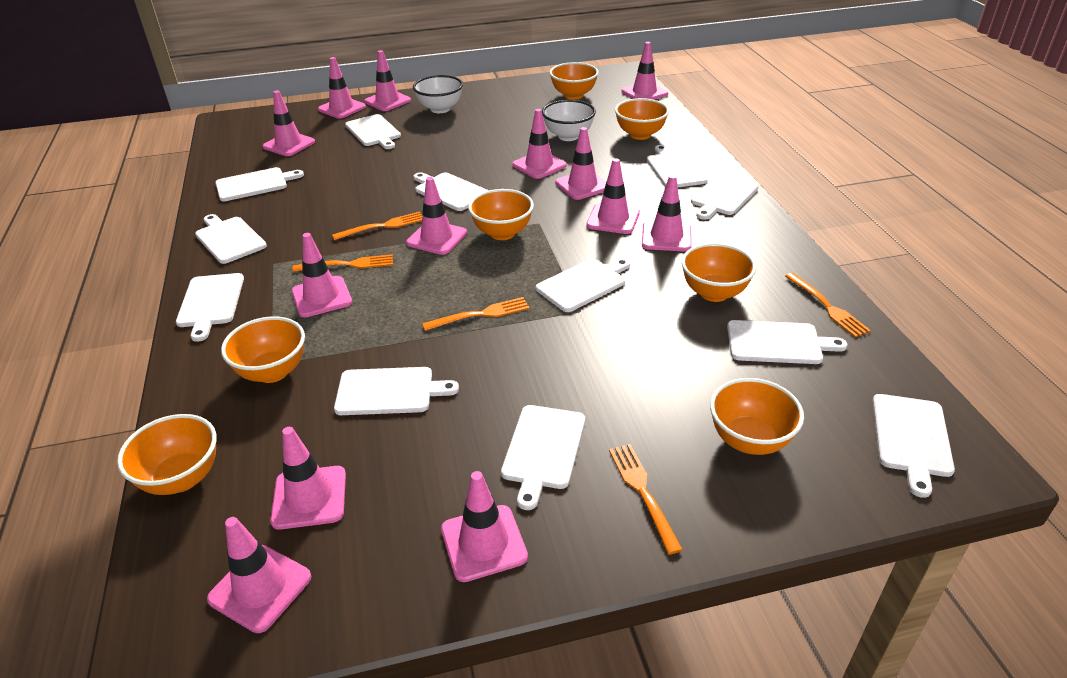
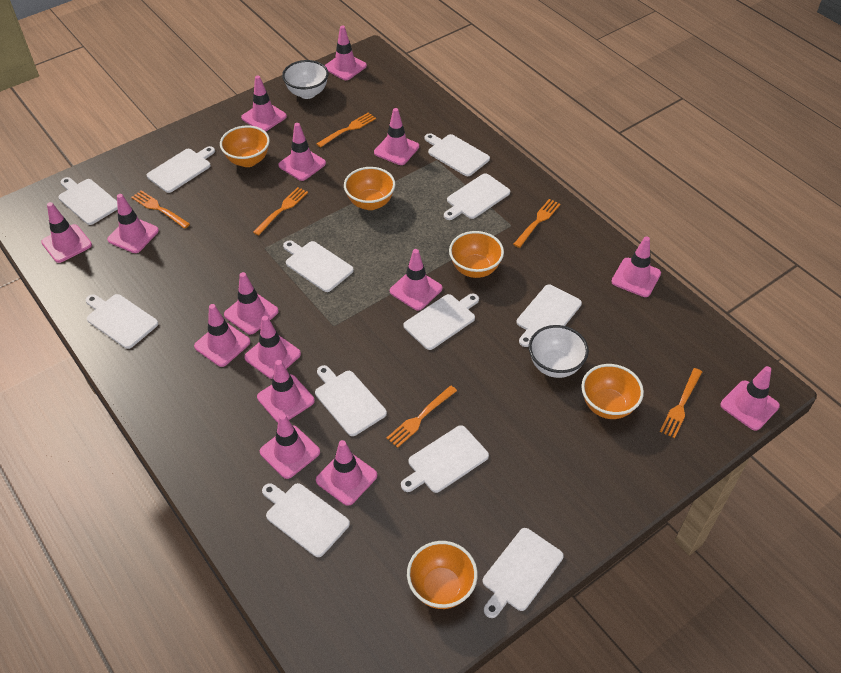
orange bowl: 7 -> 5
orange fork: 5 -> 6
pink traffic cone: 13 -> 15

